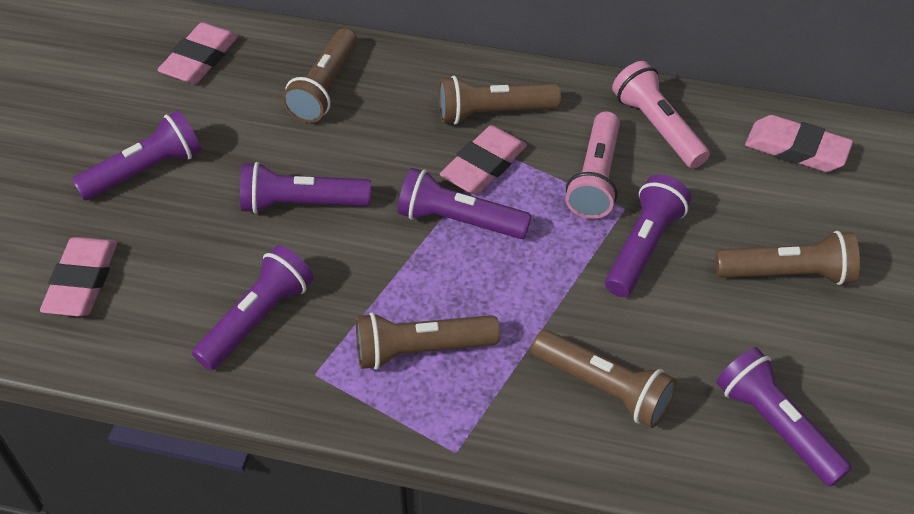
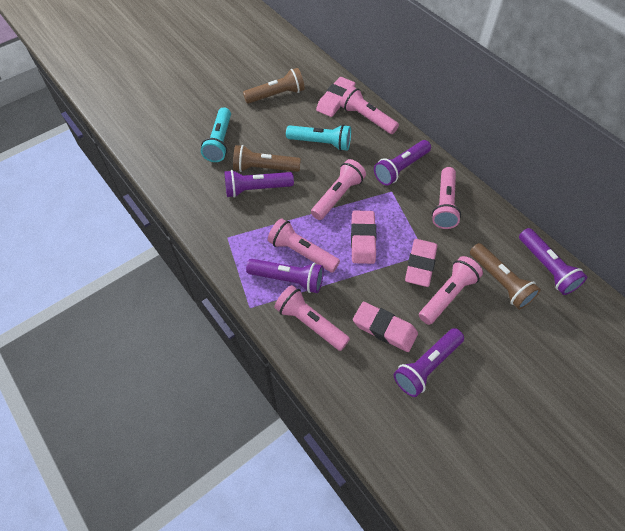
brown flashlight: 5 -> 3
pink flashlight: 2 -> 6
purple flashlight: 6 -> 5
turquoise flashlight: 0 -> 2

